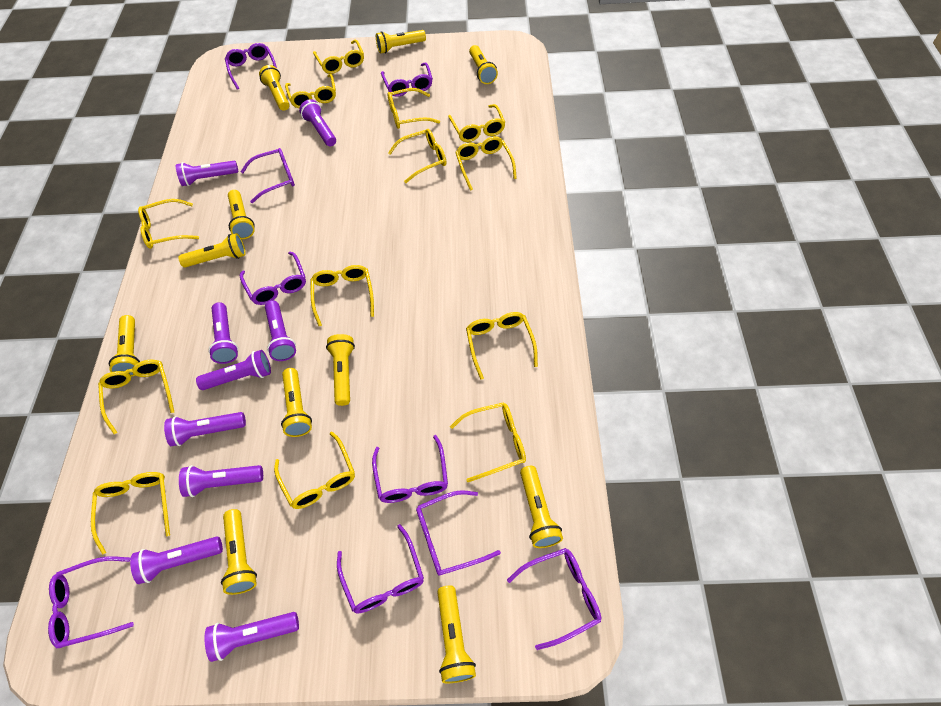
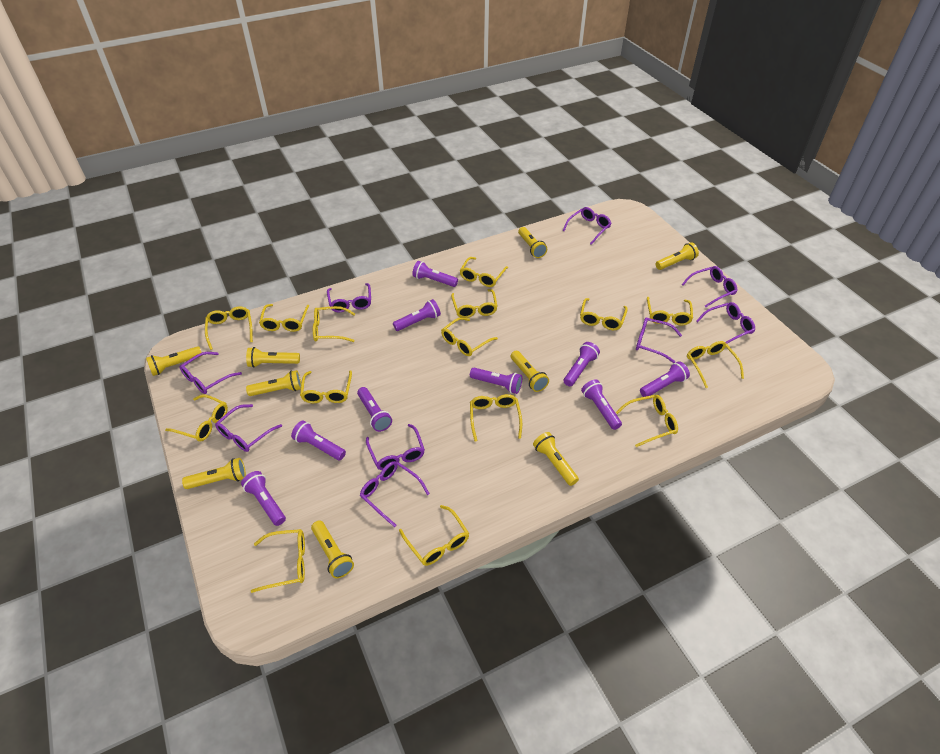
yellow flashlight: 11 -> 9
yellow glasses: 13 -> 15

